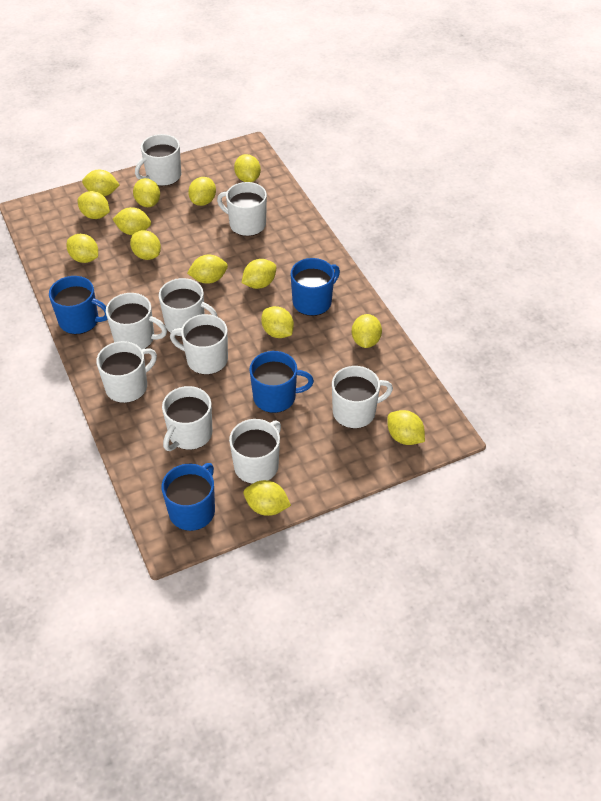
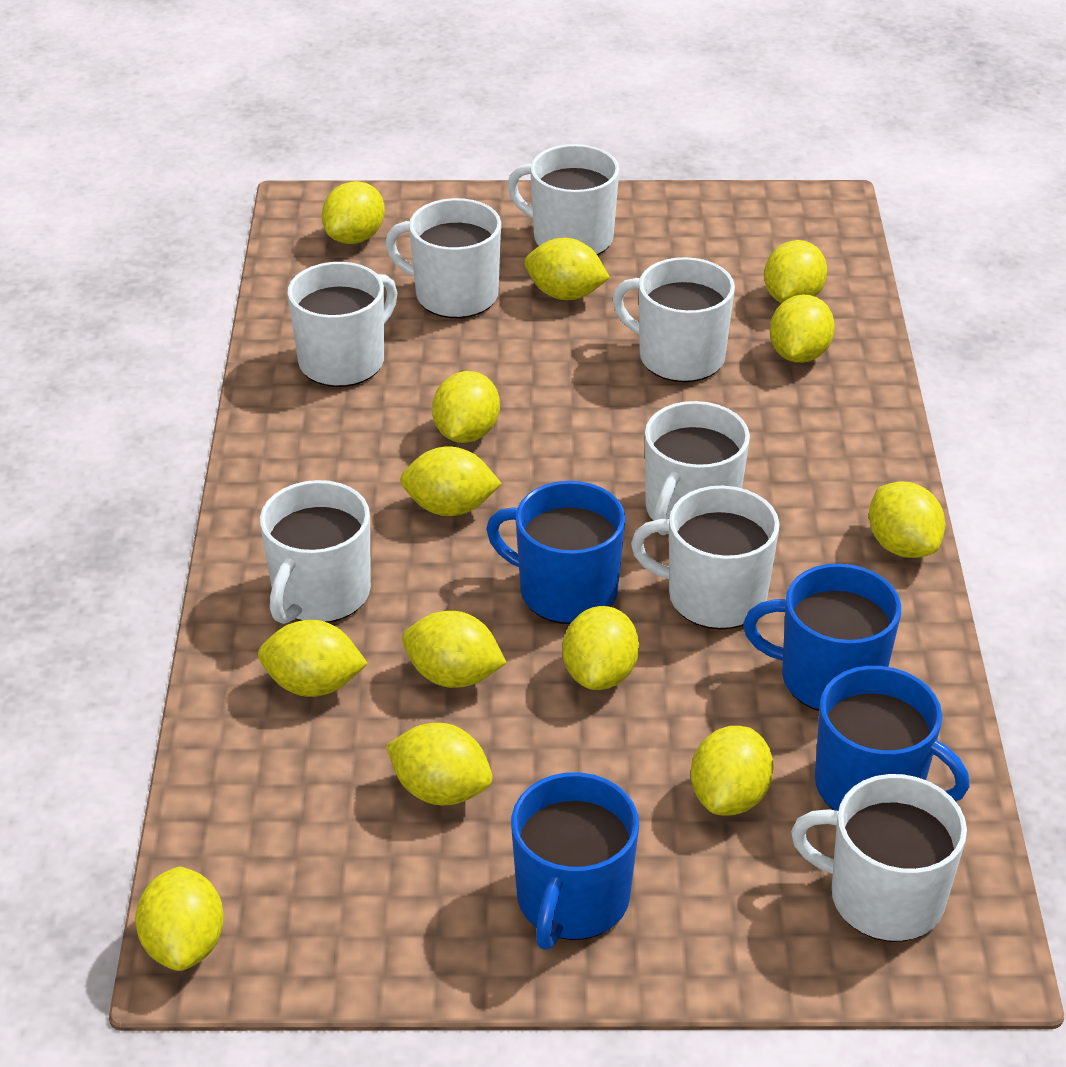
white mug: 9 -> 8
yellow lemon: 14 -> 13

